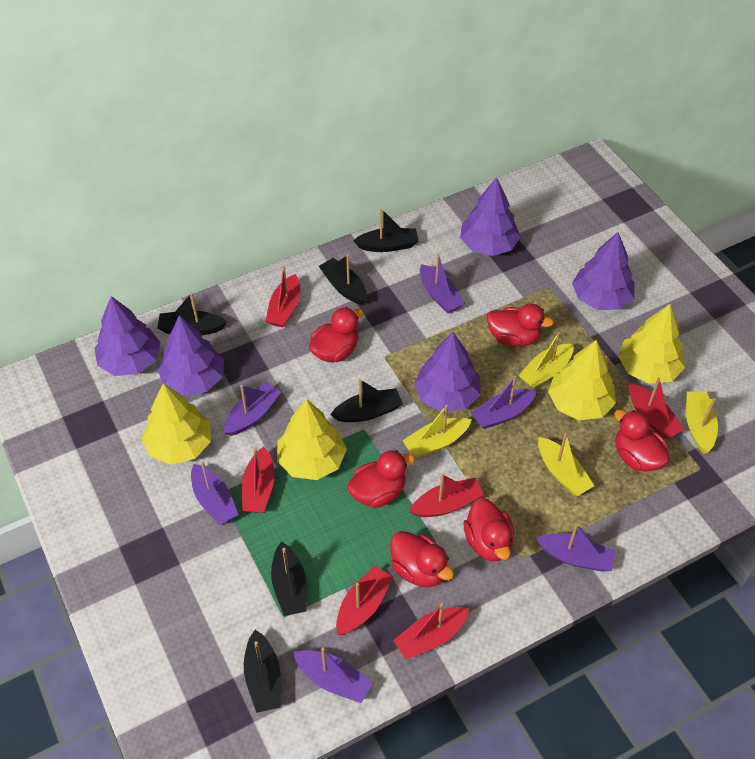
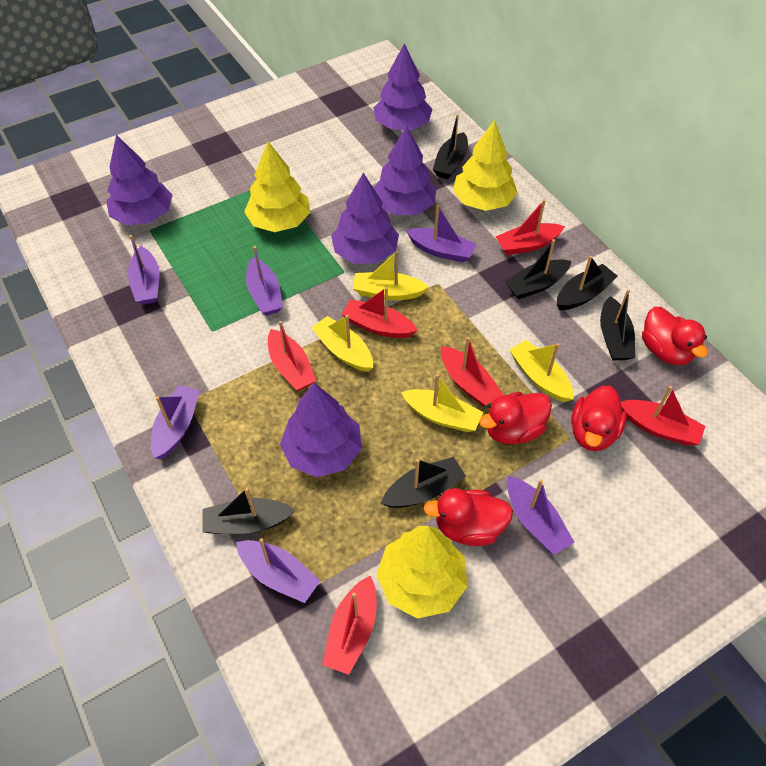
red duck: 6 -> 4
yellow tree: 4 -> 3

